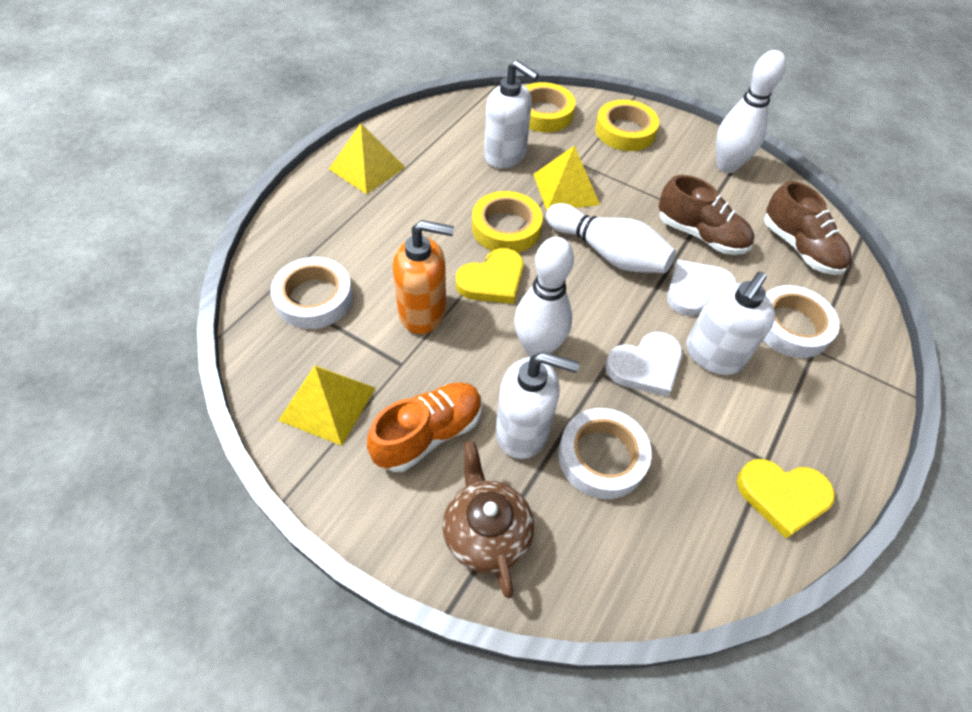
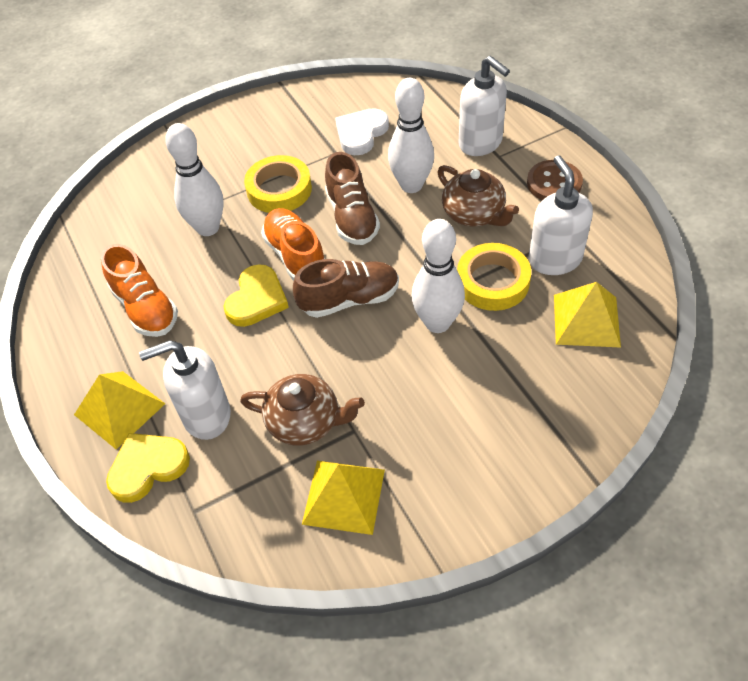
brown button: 0 -> 1
brown teapot: 1 -> 2
orange shoe: 1 -> 2
orange soap dispenser: 1 -> 0
white heart: 2 -> 1
white tape: 3 -> 0
yellow tape: 3 -> 2

